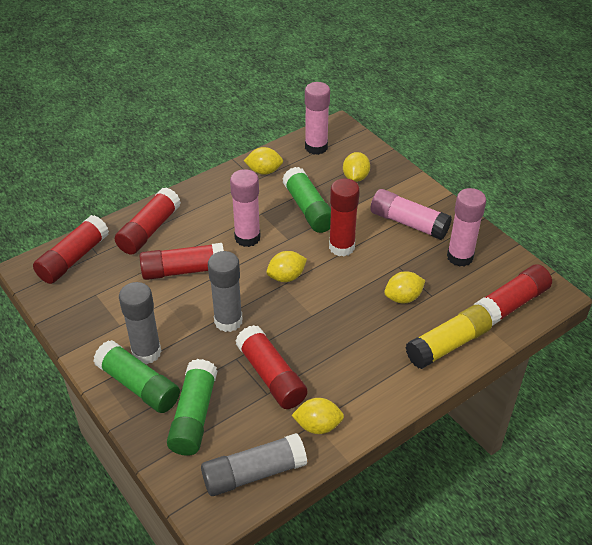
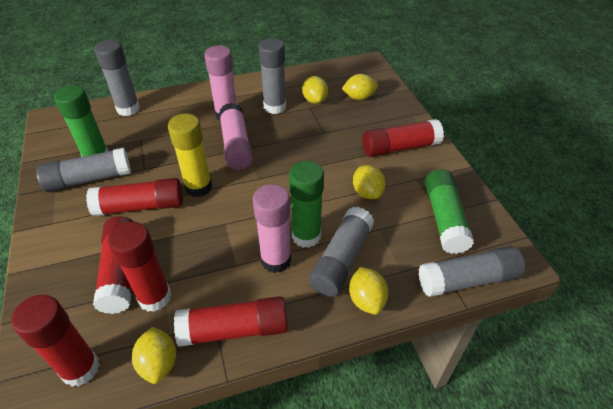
grey glue stick: 3 -> 5
pink glue stick: 4 -> 3

